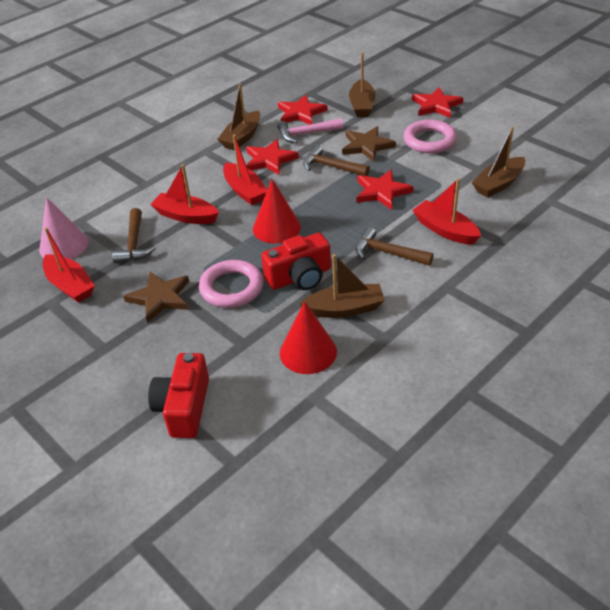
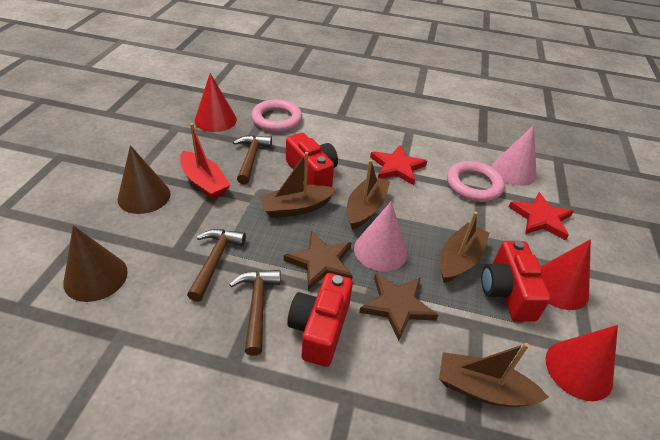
brown cone: 0 -> 2
pink cone: 1 -> 2
pink hammer: 1 -> 0
red boat: 4 -> 1
red camera: 2 -> 3
red cone: 2 -> 3
red star: 4 -> 2

